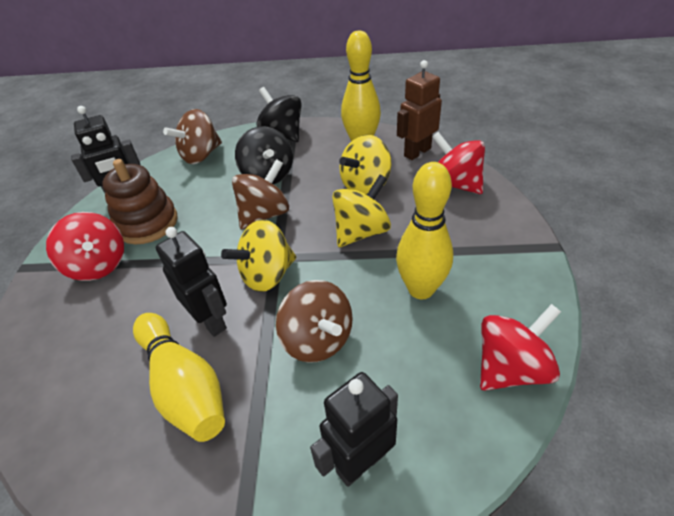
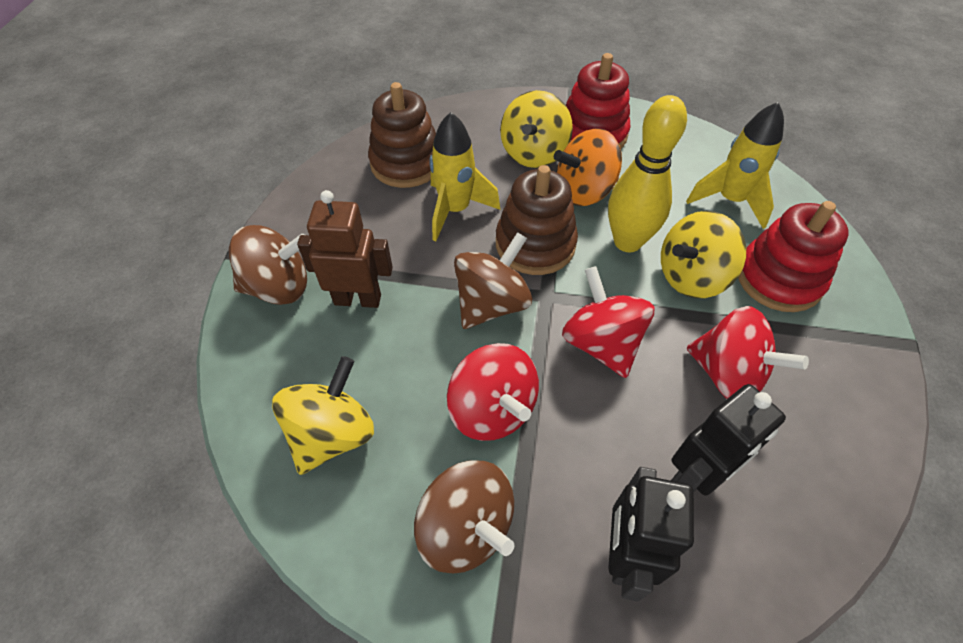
black robot: 3 -> 2
black spinning top: 2 -> 0
brown stacking toy: 1 -> 2
orange spinning top: 0 -> 1
red stacking toy: 0 -> 2
yellow bowling pin: 3 -> 1
yellow rocket: 0 -> 2

